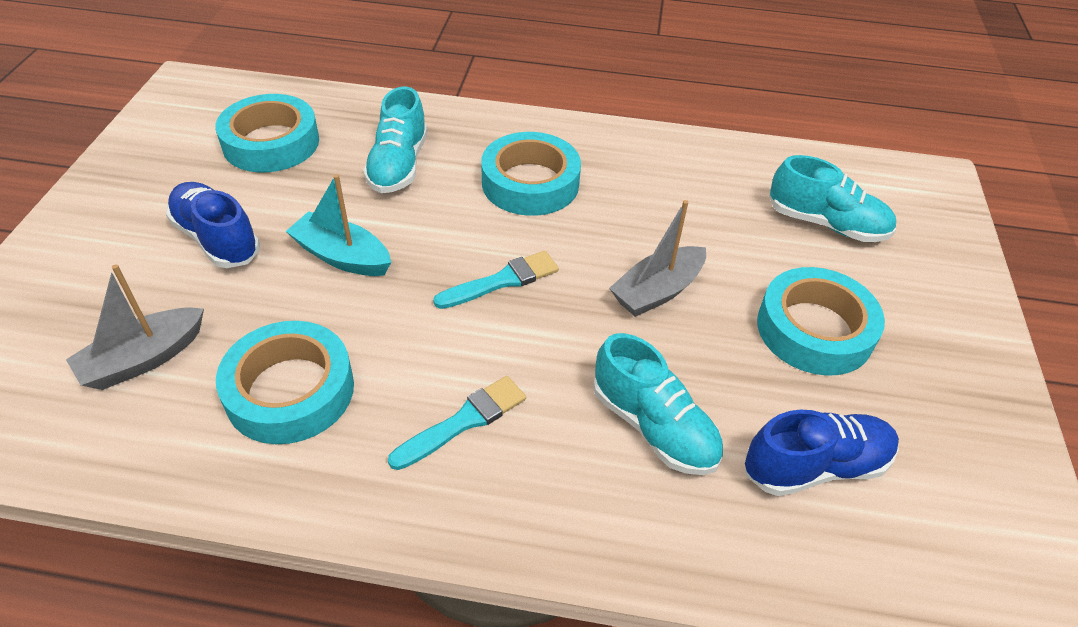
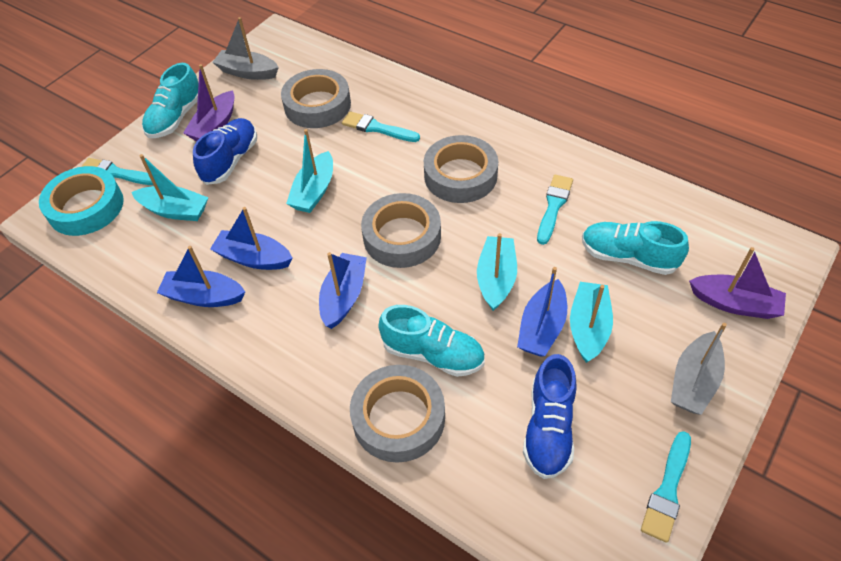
blue boat: 0 -> 4
grey tape: 0 -> 4
purple boat: 0 -> 2
turquoise boat: 1 -> 4
turquoise brush: 2 -> 4
turquoise tape: 4 -> 1

